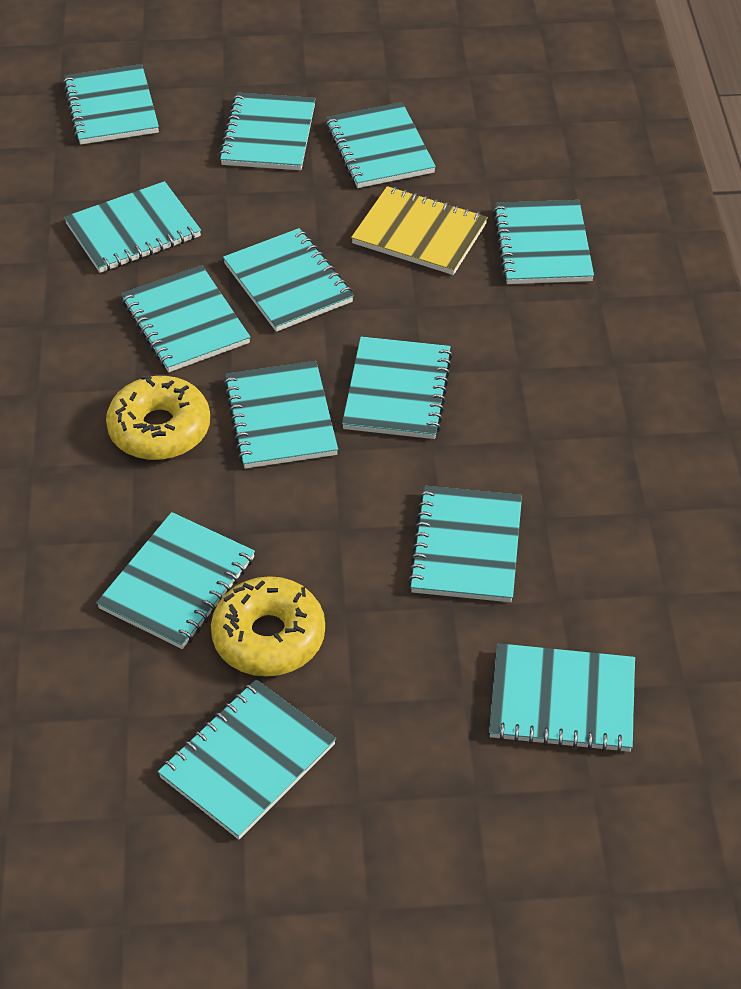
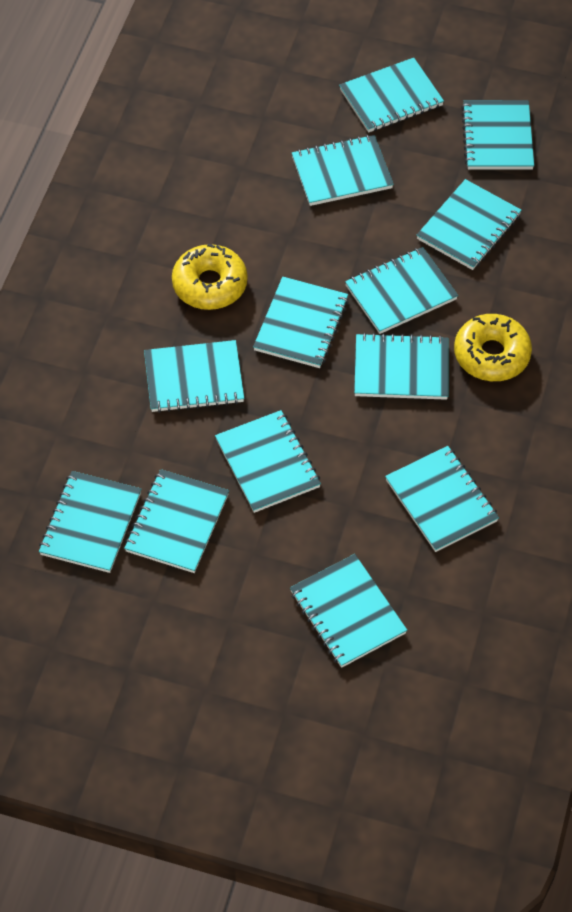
yellow notebook: 1 -> 0

